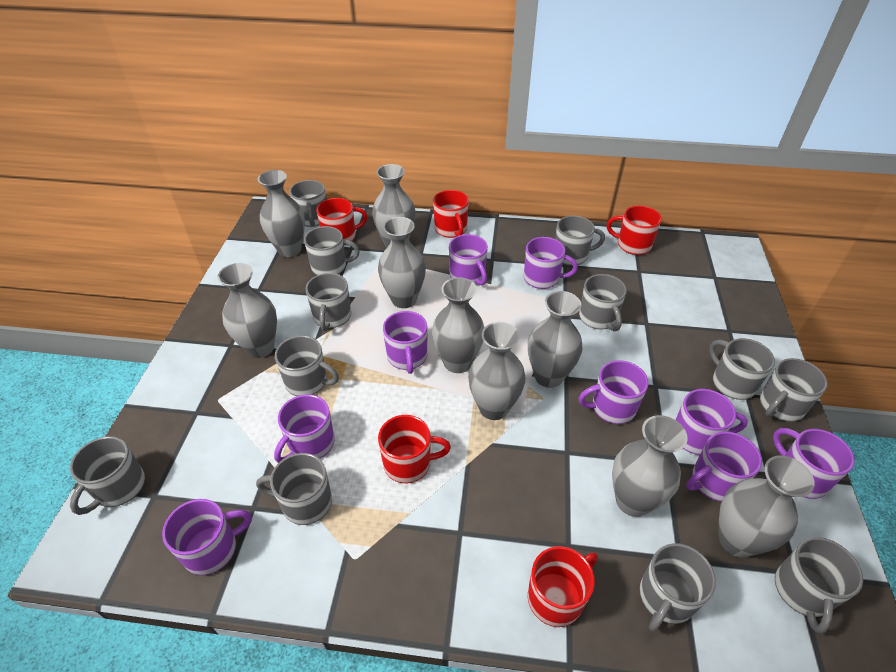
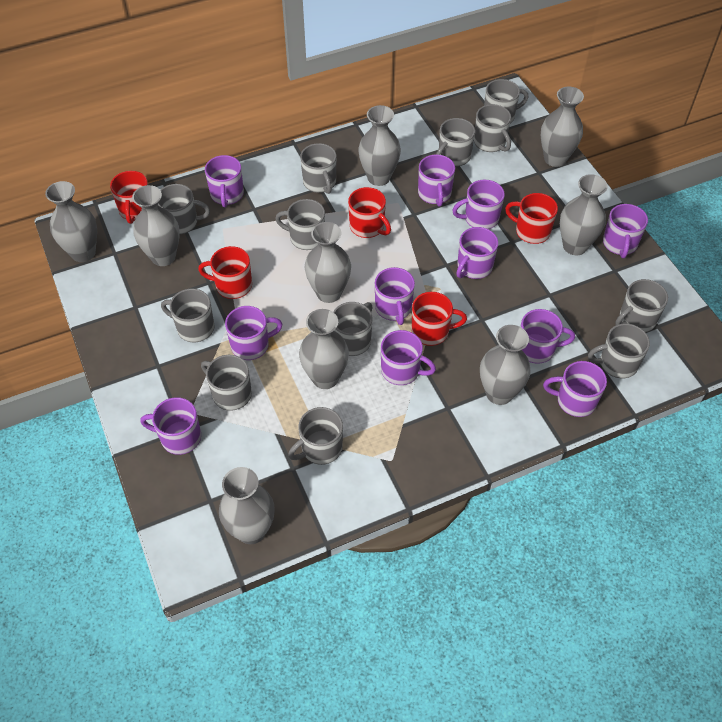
purple mug: 9 -> 11

